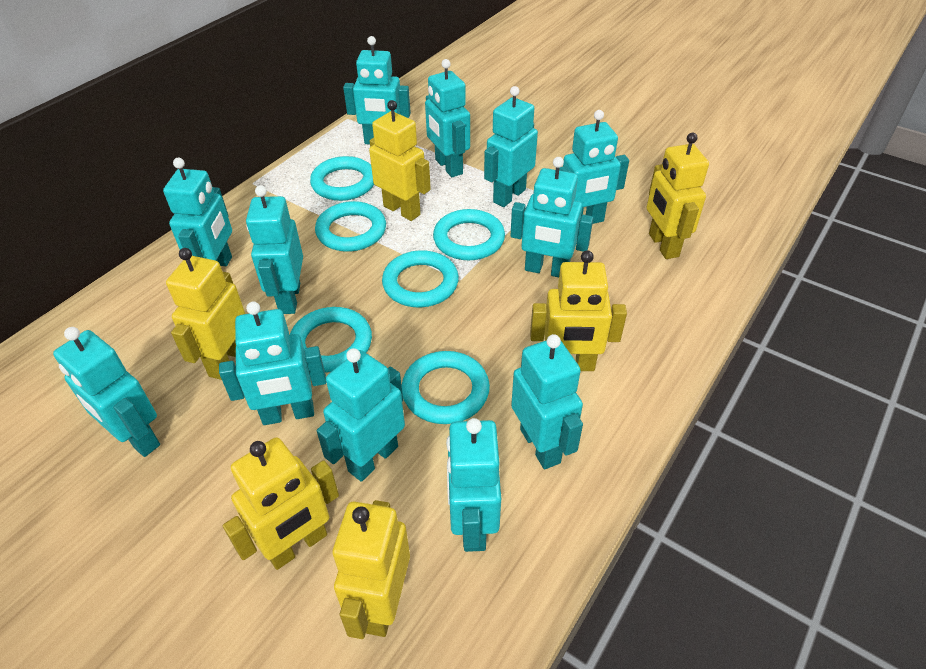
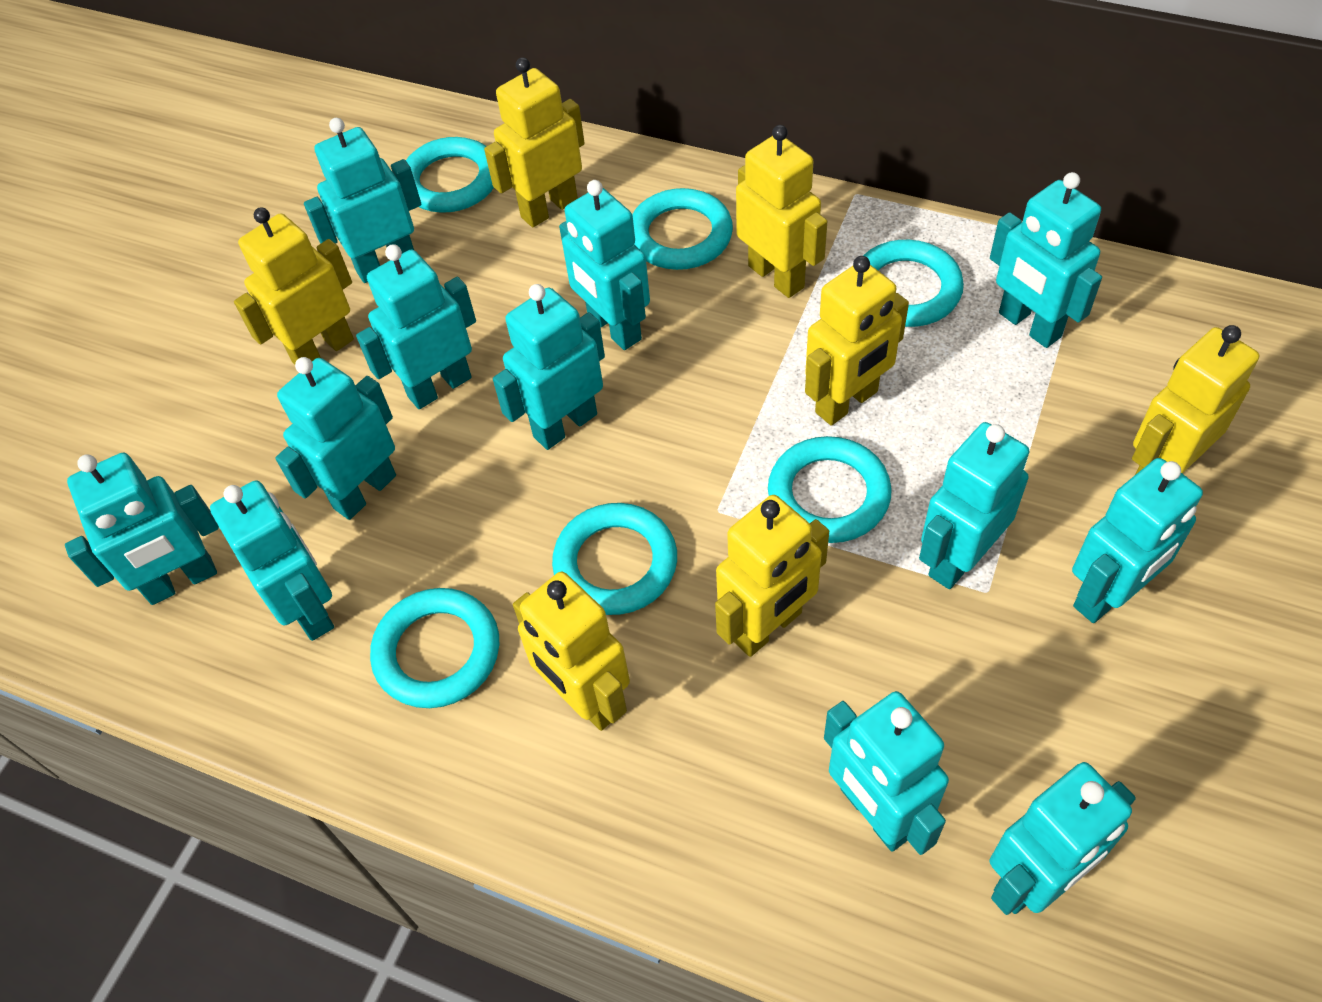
yellow robot: 6 -> 7

